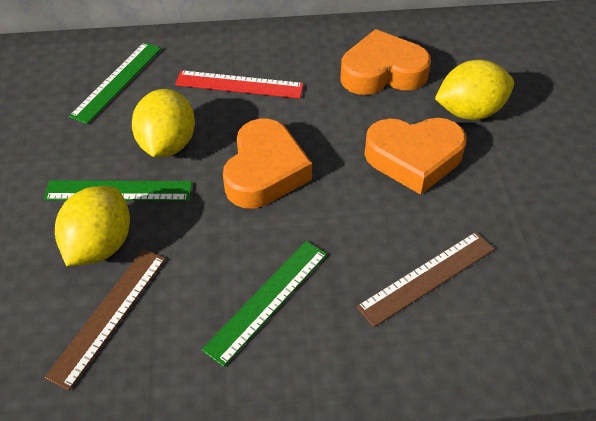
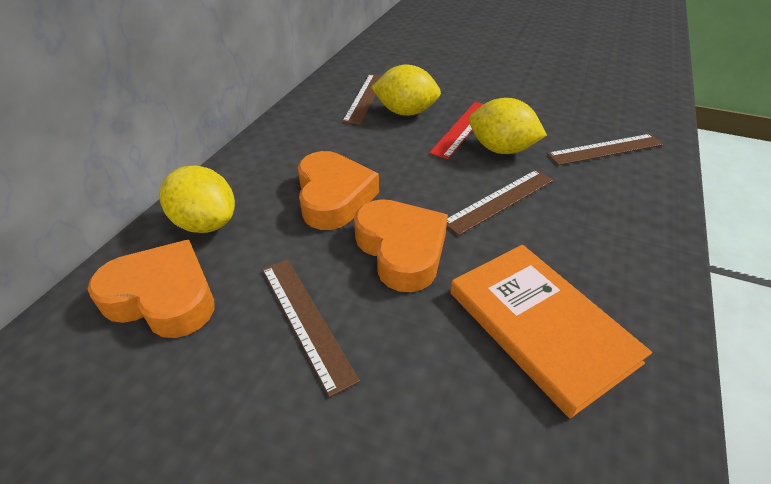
brown ruler: 2 -> 4
green ruler: 3 -> 0
orange book: 0 -> 1

